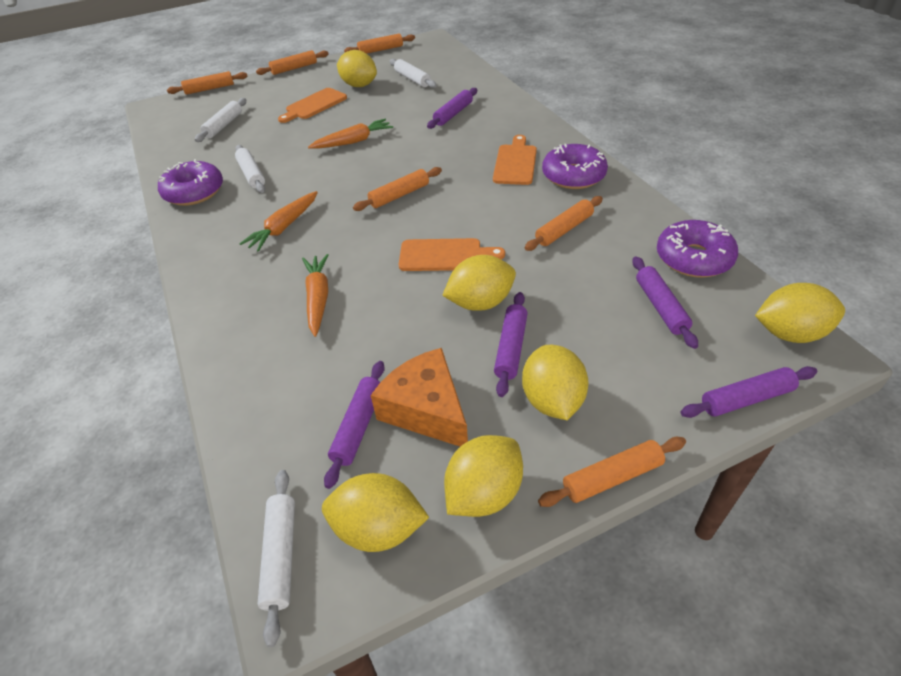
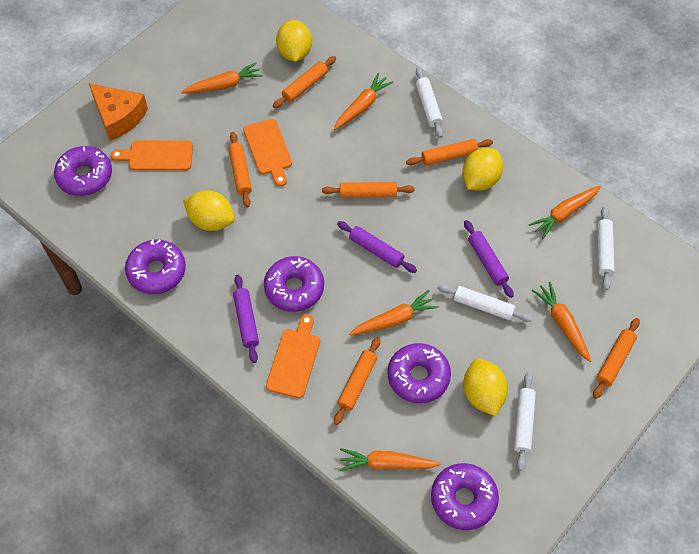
orange carrot: 3 -> 6
purple donut: 3 -> 5
purple rolling pin: 5 -> 3
yellow lemon: 6 -> 4

